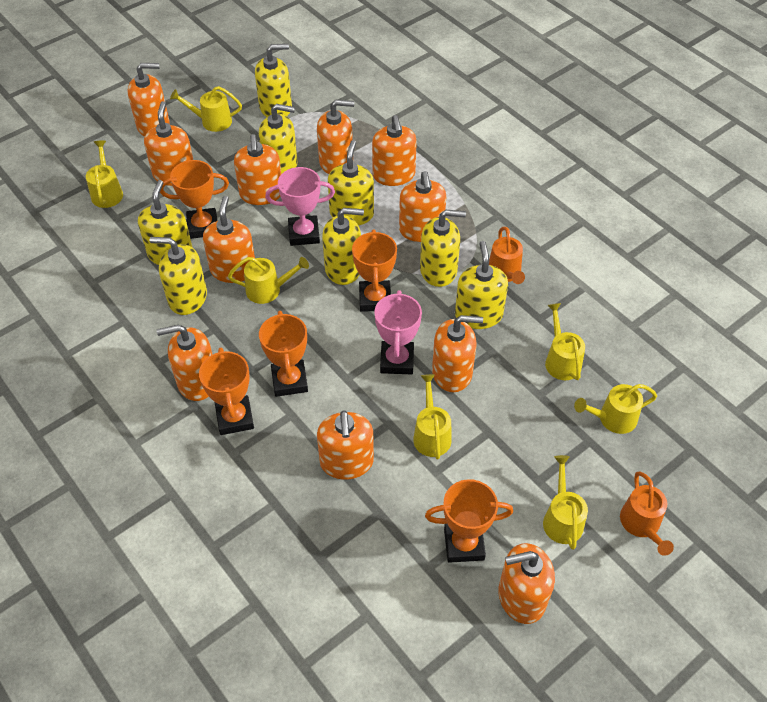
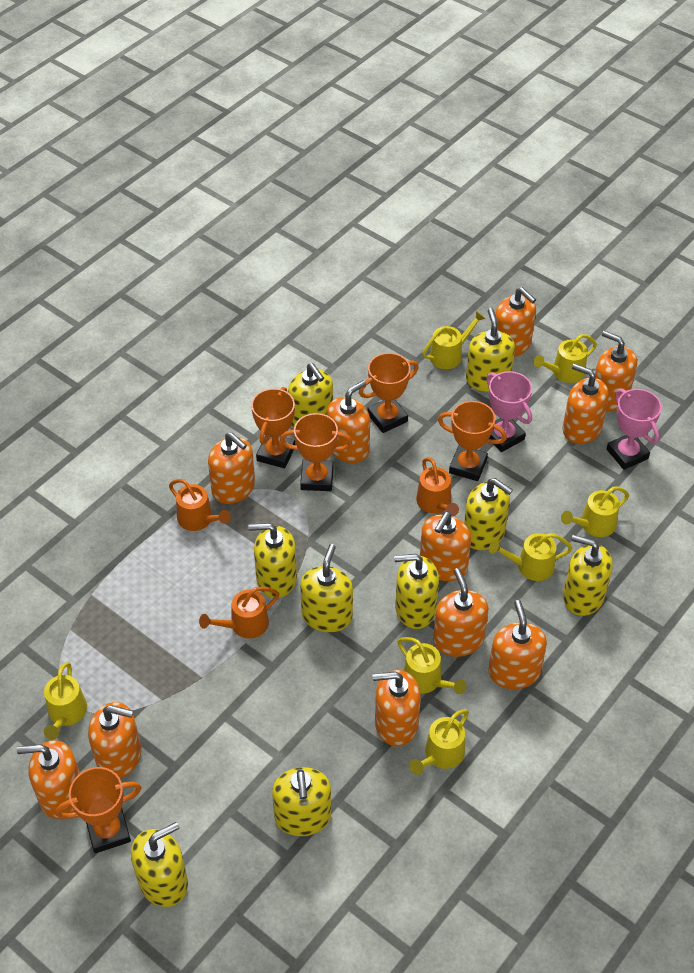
orange watering can: 2 -> 3
yellow soap dispenser: 8 -> 9

